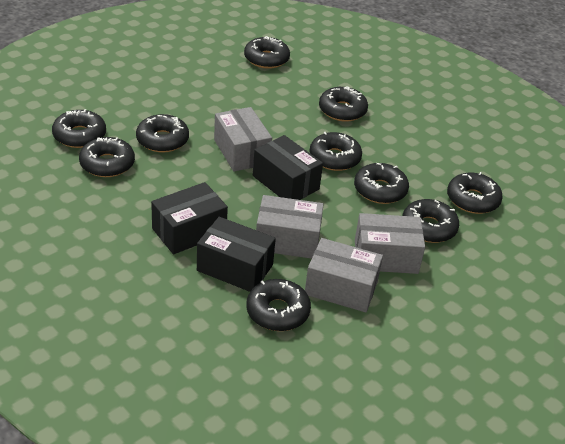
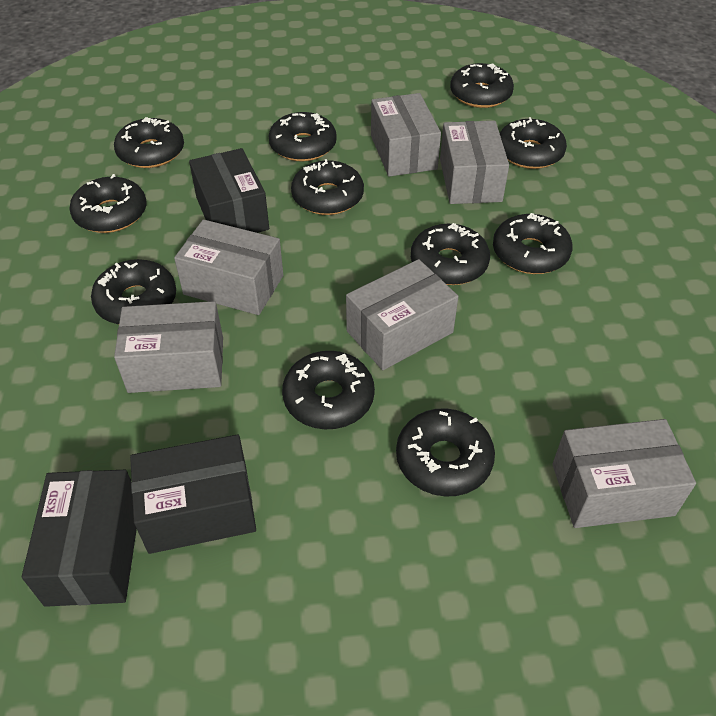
black donut: 10 -> 11
grey box: 4 -> 6

